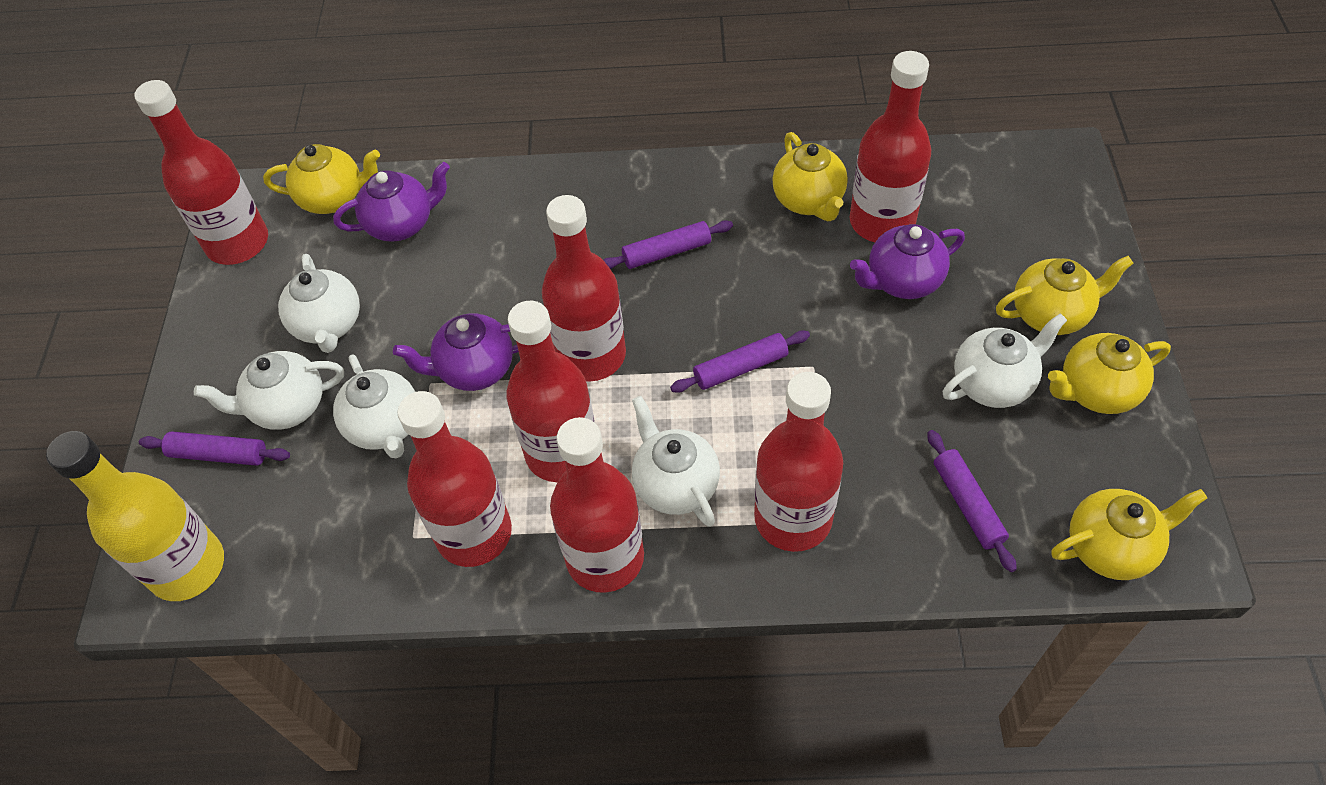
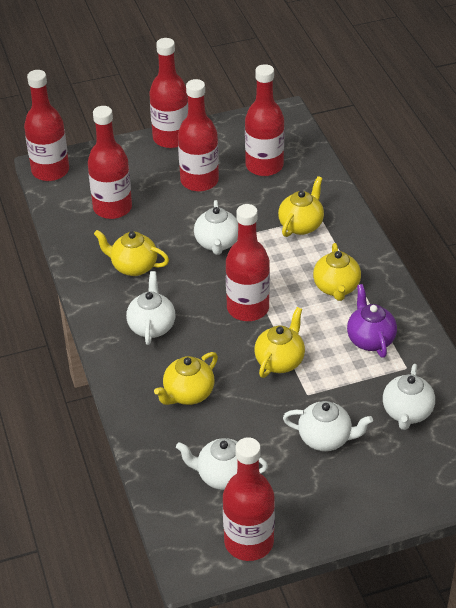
purple rolling pin: 4 -> 0
purple teapot: 3 -> 1
yellow bottle: 1 -> 0

